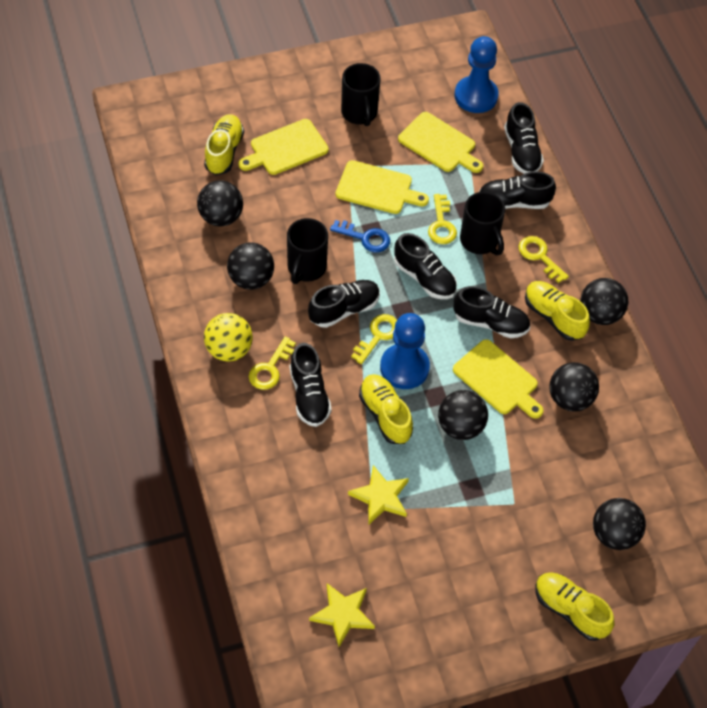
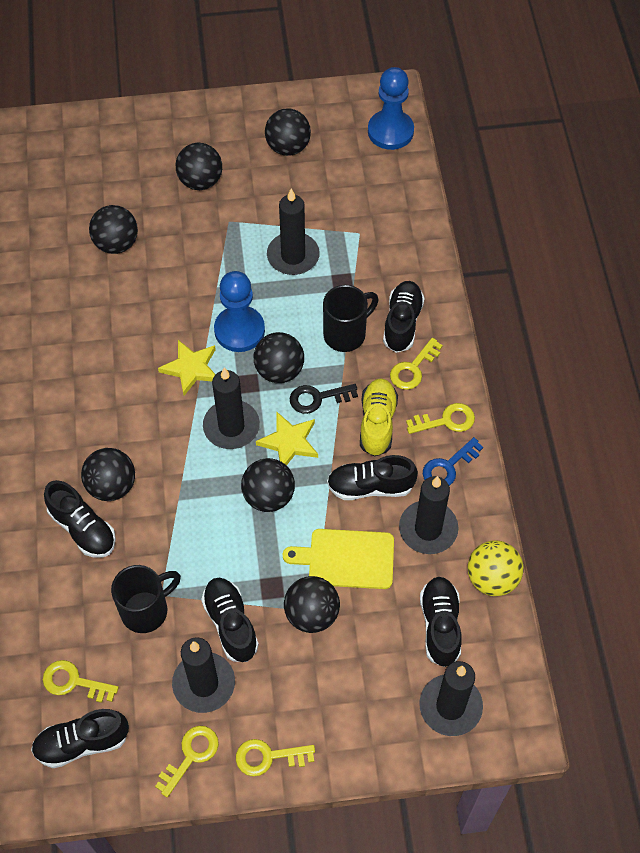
black ball: 6 -> 7
black candle: 0 -> 5
black key: 0 -> 1
black mug: 3 -> 2
yellow cutting board: 4 -> 1
yellow key: 4 -> 5
yellow shoe: 4 -> 1

